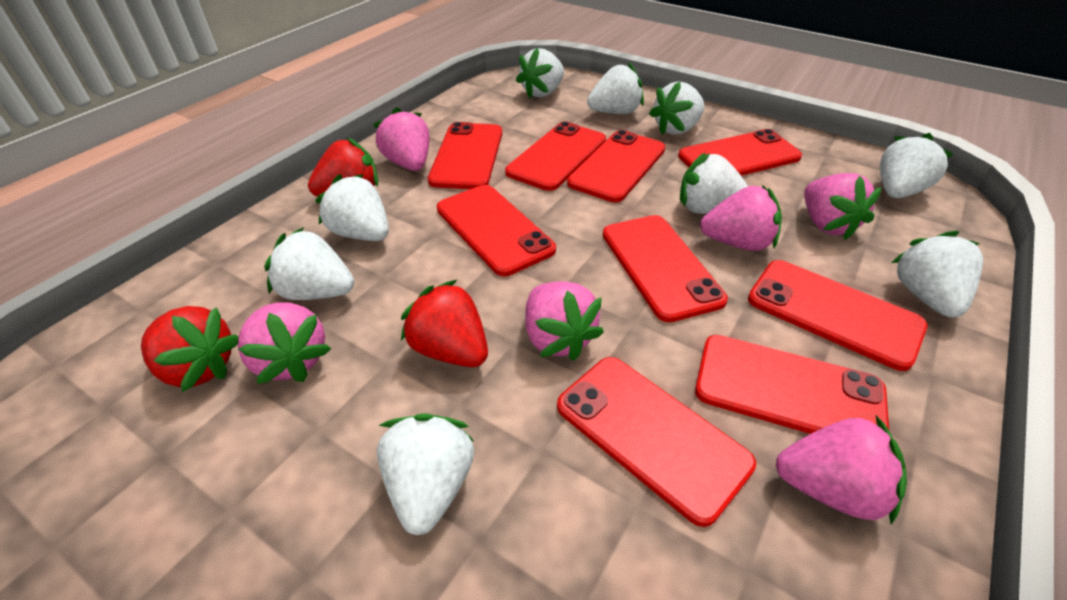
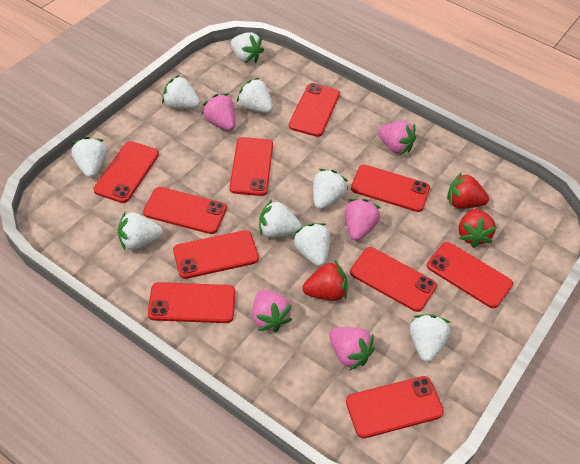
pink strawberry: 6 -> 5
red phone: 9 -> 10

